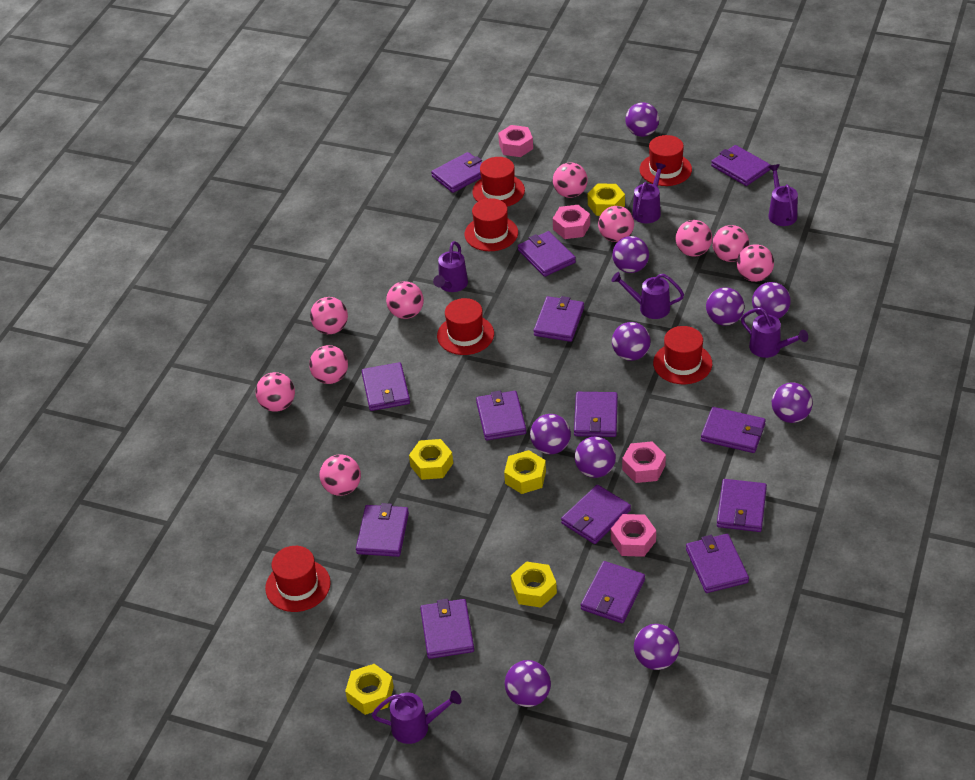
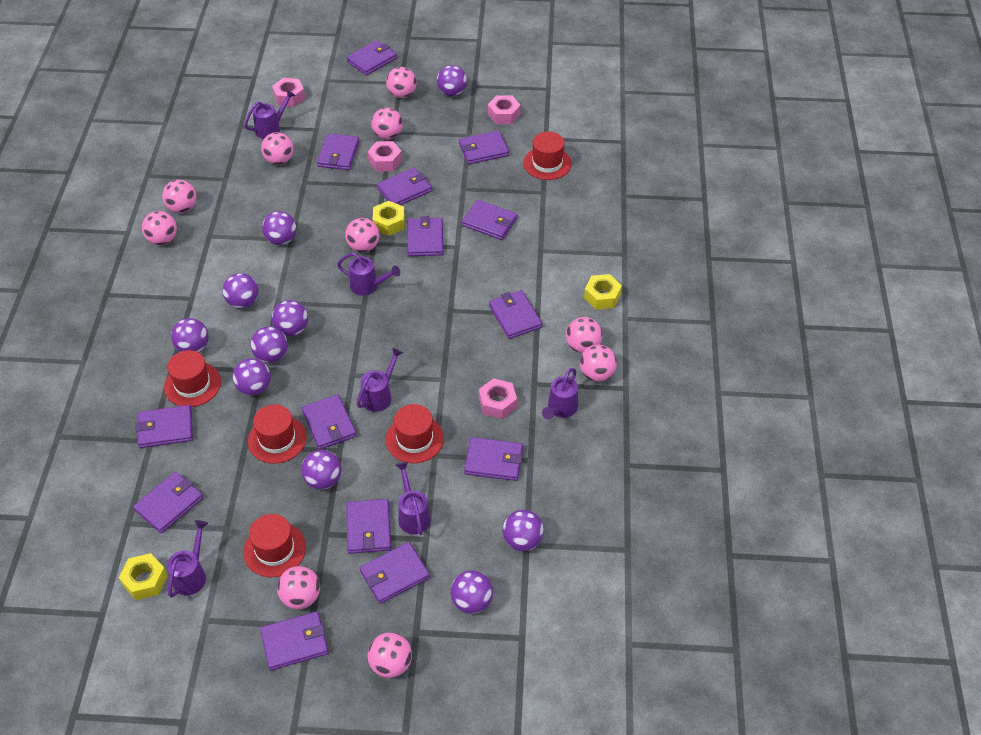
red hat: 6 -> 5
yellow nut: 5 -> 3

